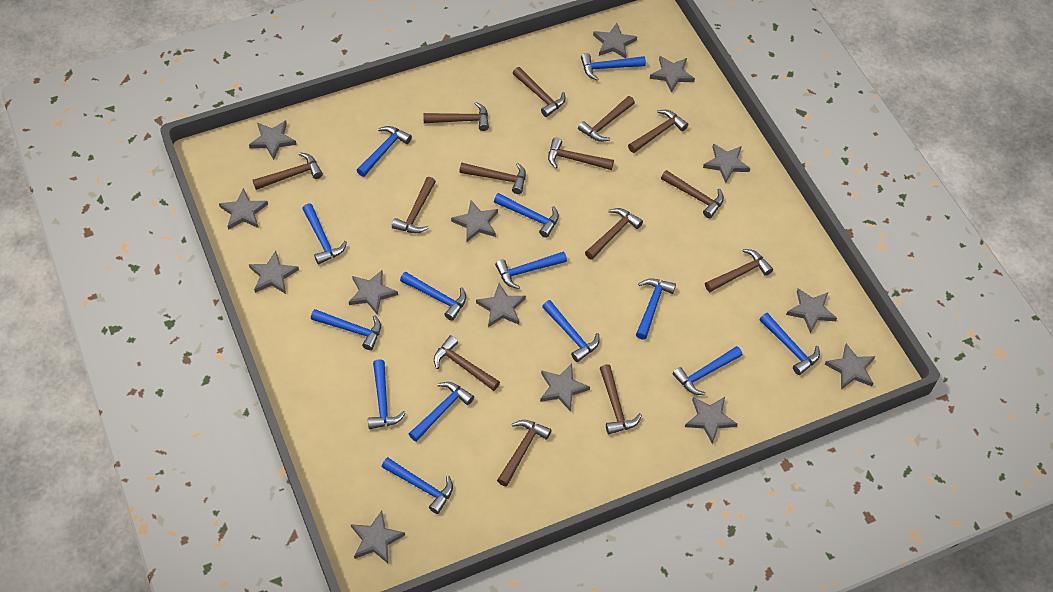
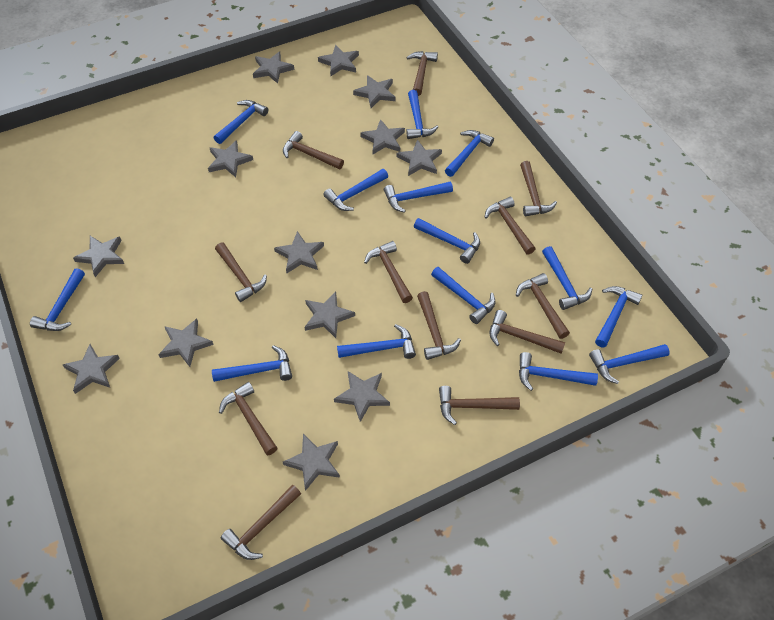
brown hammer: 14 -> 12
grey star: 14 -> 13

